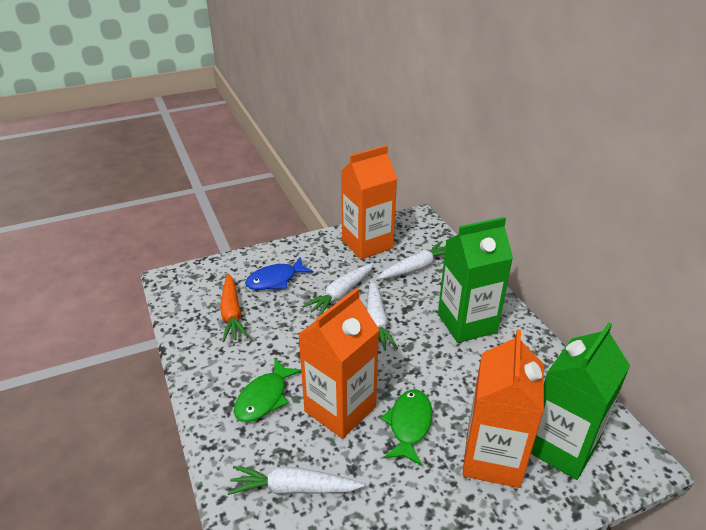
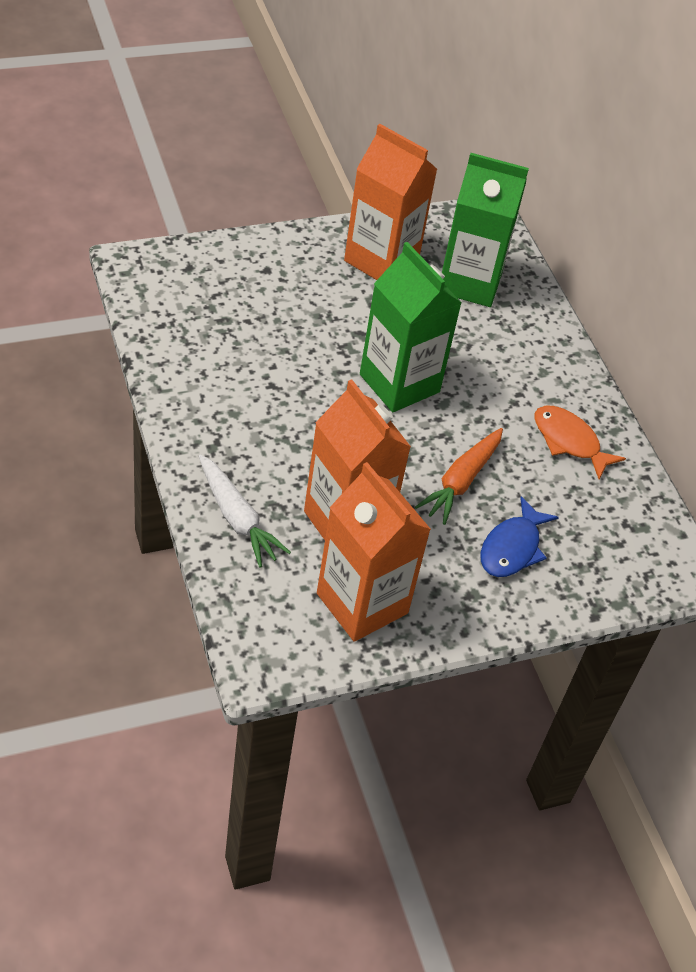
green fish: 2 -> 0
orange fish: 0 -> 1
white carrot: 4 -> 1

